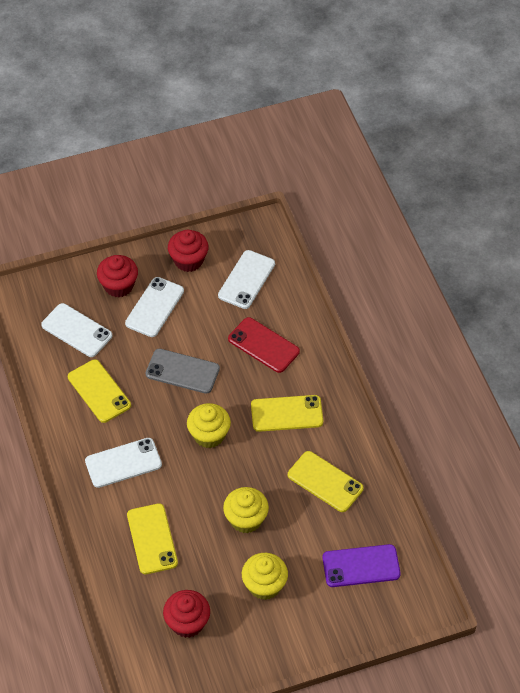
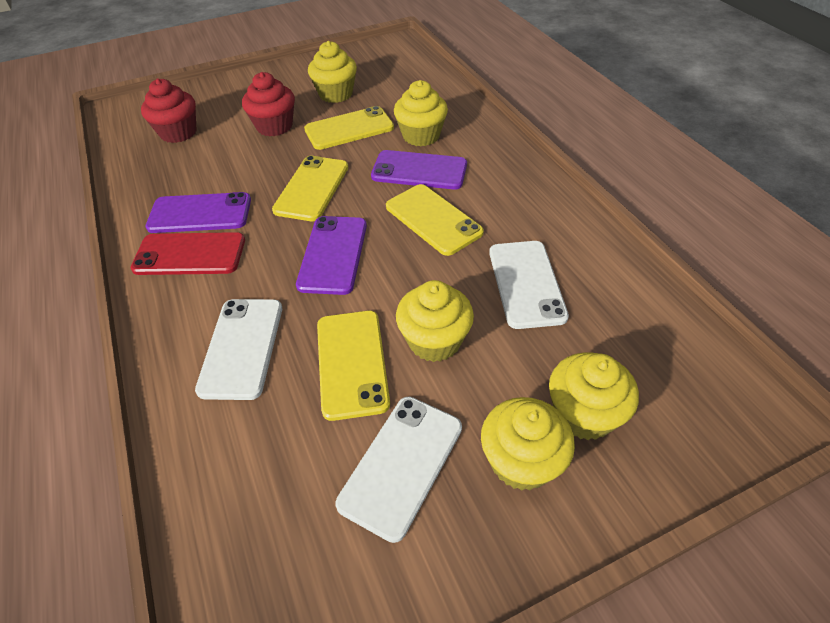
grey phone: 1 -> 0
purple phone: 1 -> 3
red cupcake: 3 -> 2
white phone: 4 -> 3
yellow cupcake: 3 -> 5

